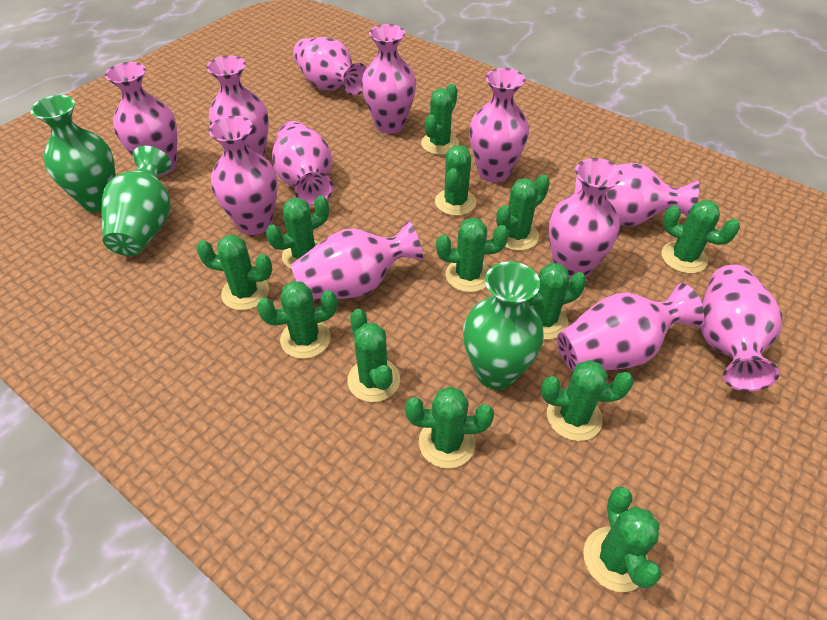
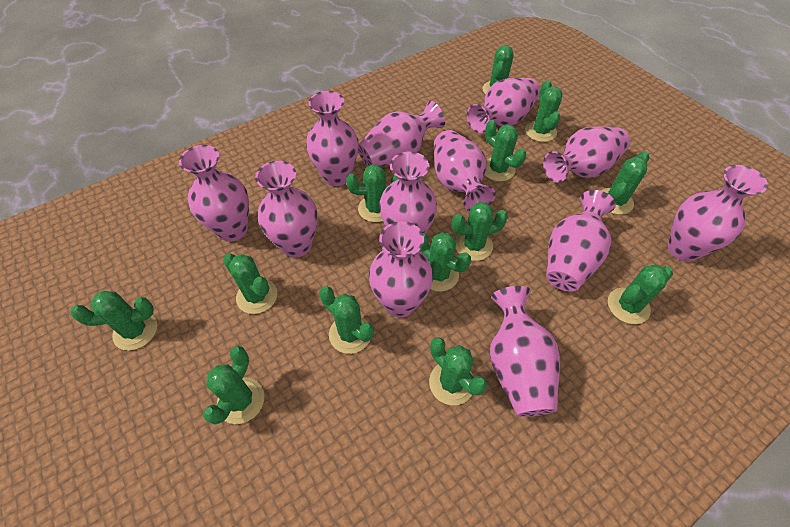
green vase: 3 -> 0

